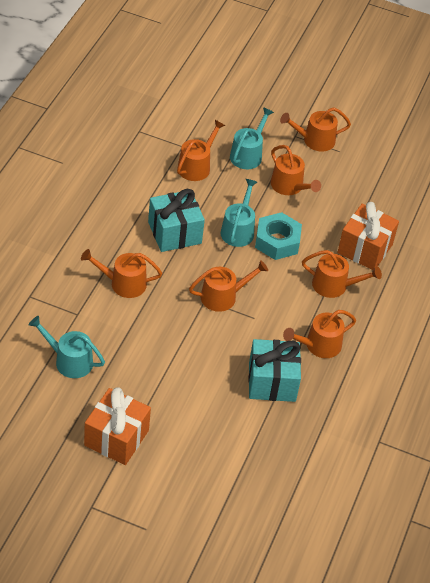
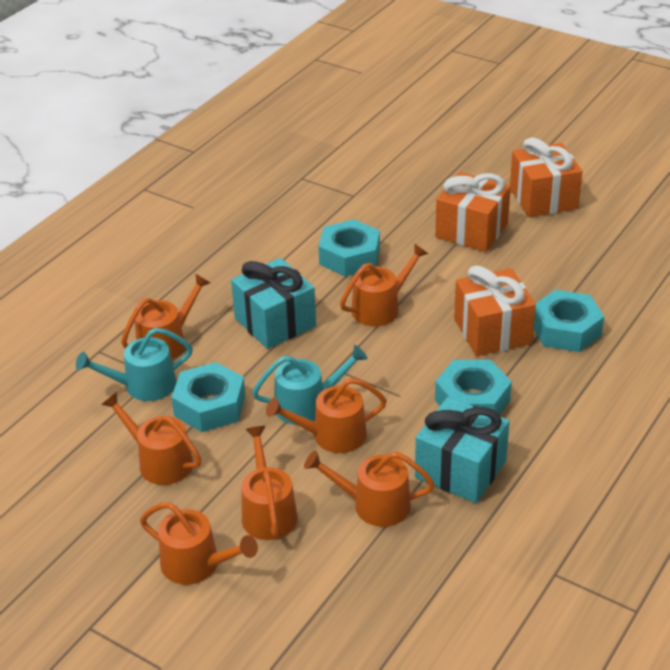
orange gift: 2 -> 3
turquoise nut: 1 -> 4
turquoise watering can: 3 -> 2

